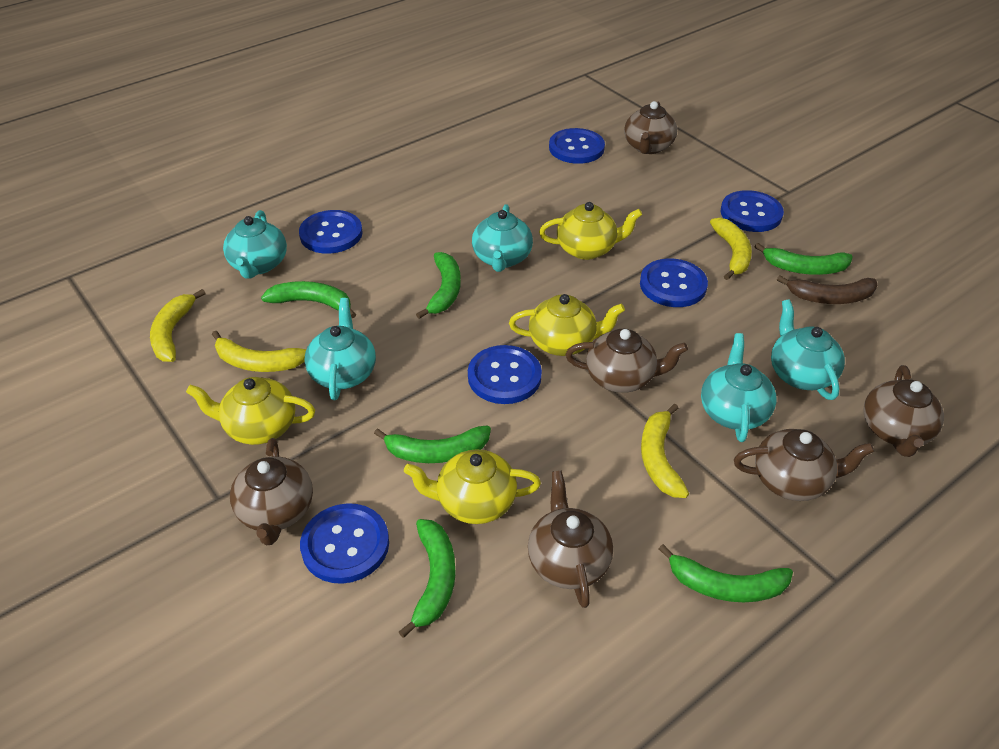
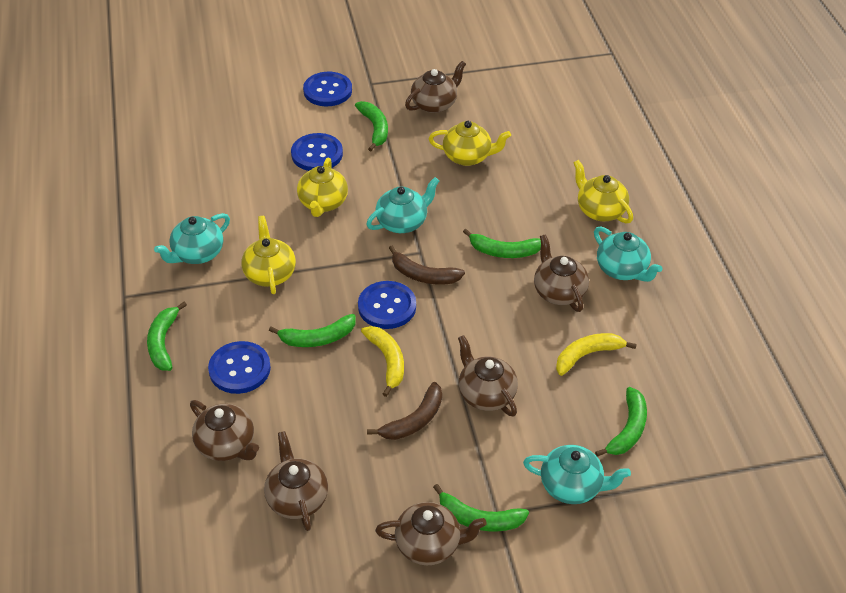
blue button: 6 -> 4
brown banana: 1 -> 2
turquoise teapot: 5 -> 4
yellow banana: 4 -> 2

